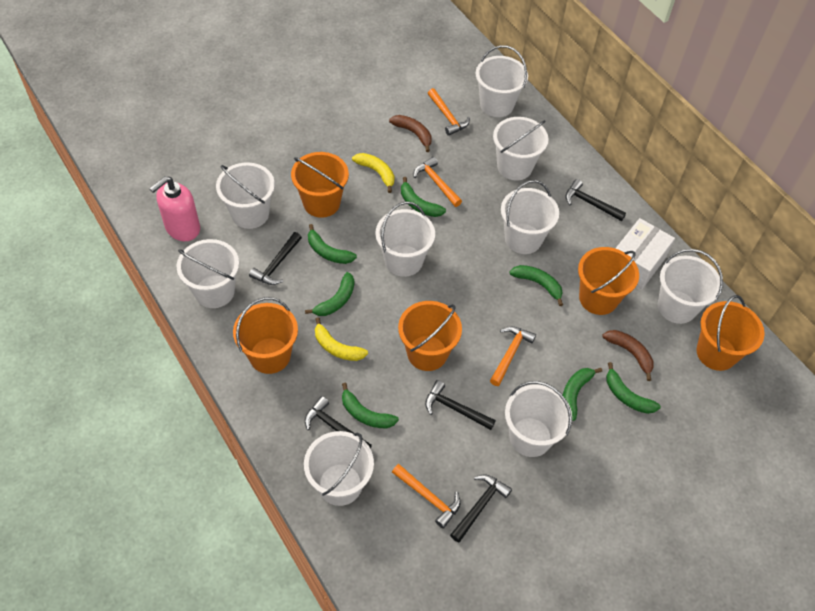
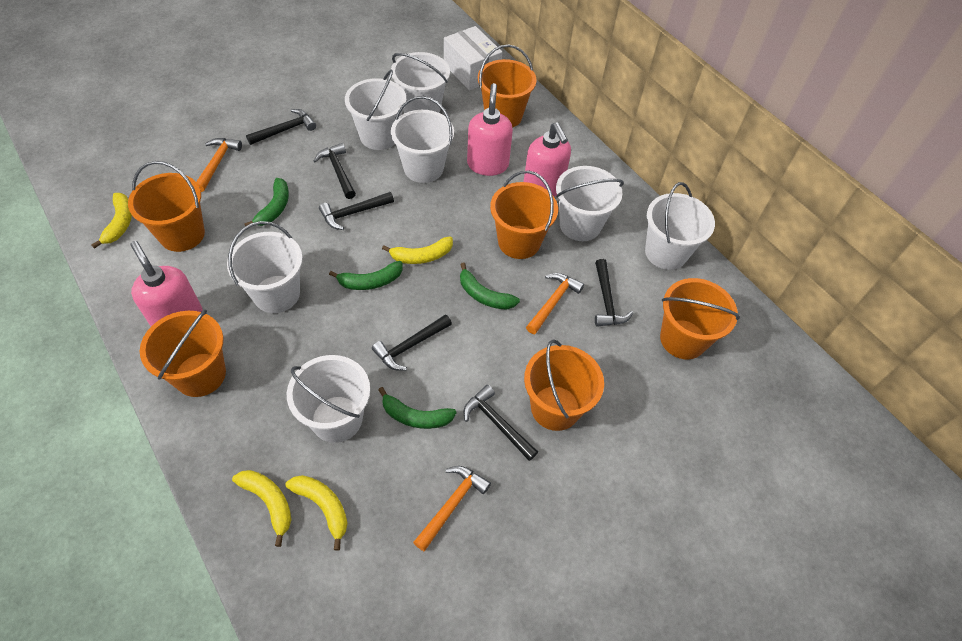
black hammer: 5 -> 6
brown banana: 2 -> 0
green banana: 7 -> 4
orange bucket: 5 -> 6
orange hammer: 4 -> 3
pink soap dispenser: 1 -> 3
white bucket: 9 -> 7
yellow banana: 2 -> 4

